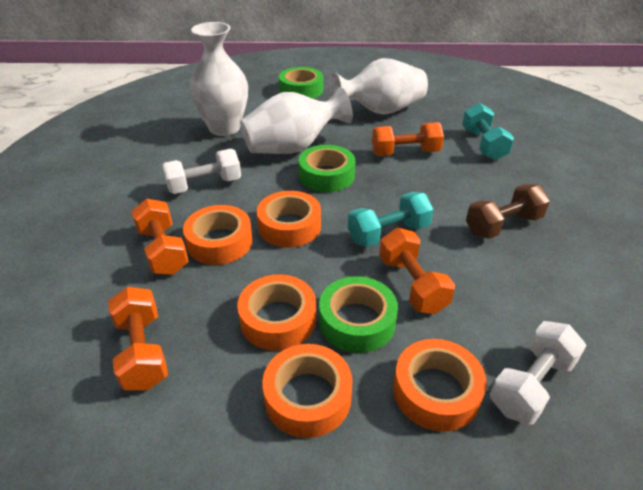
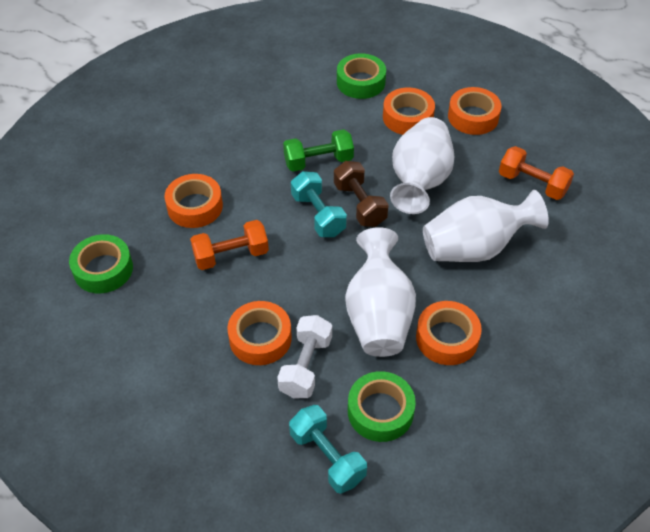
green dumbbell: 0 -> 1
orange dumbbell: 4 -> 2
white dumbbell: 2 -> 1

